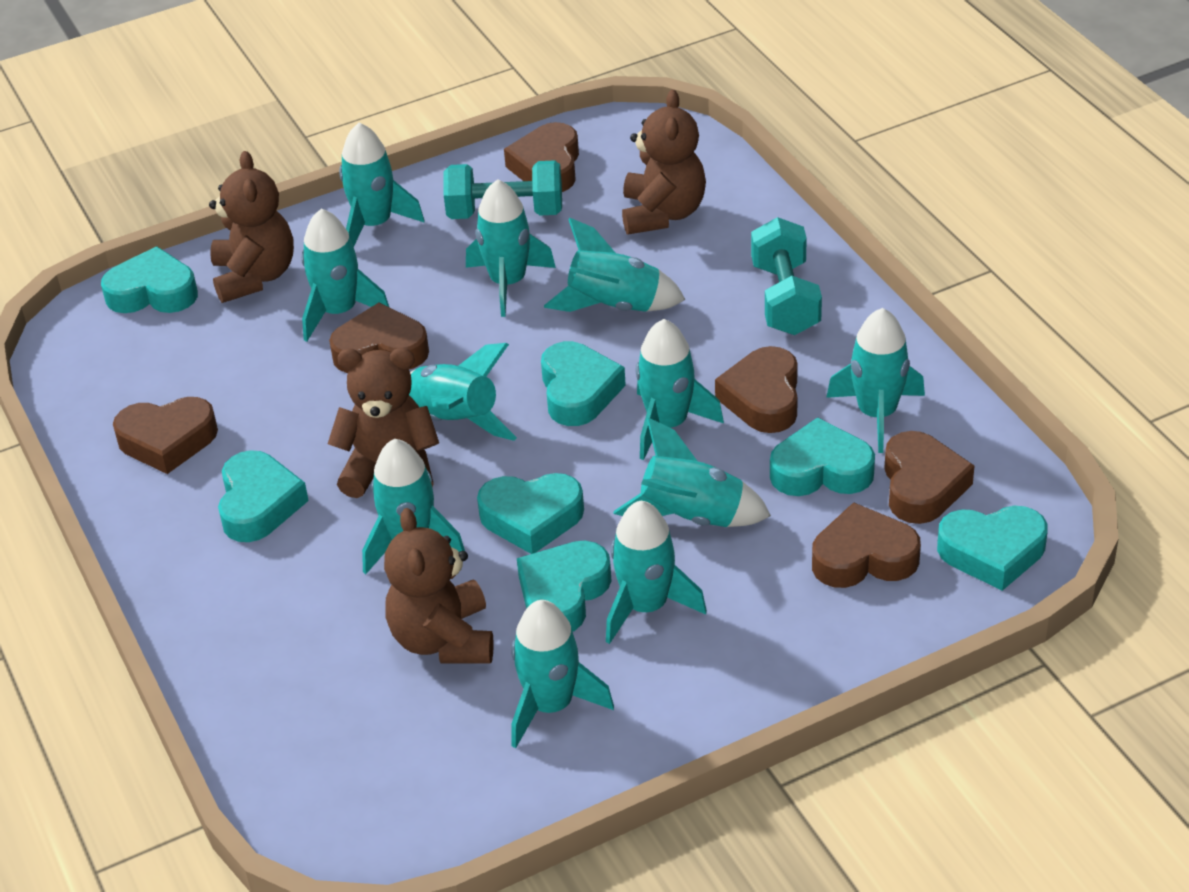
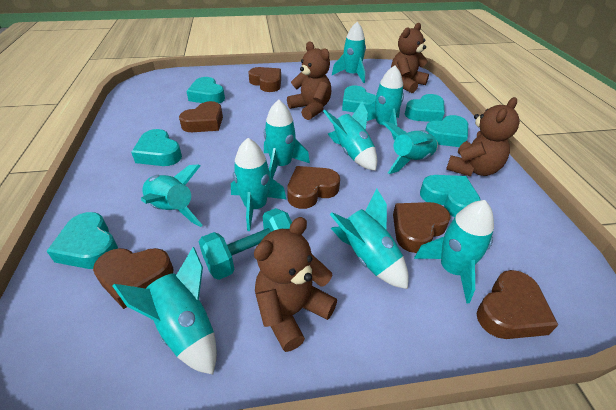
turquoise dumbbell: 2 -> 1
turquoise rocket: 11 -> 10

